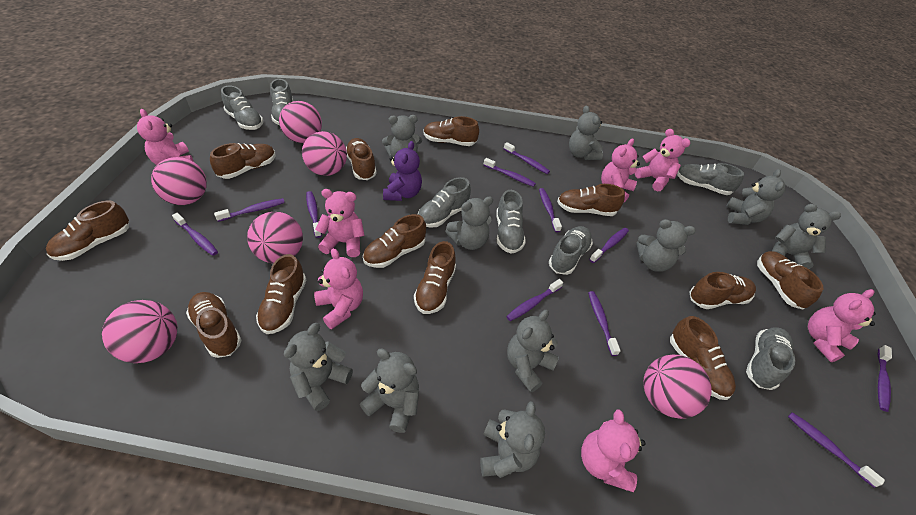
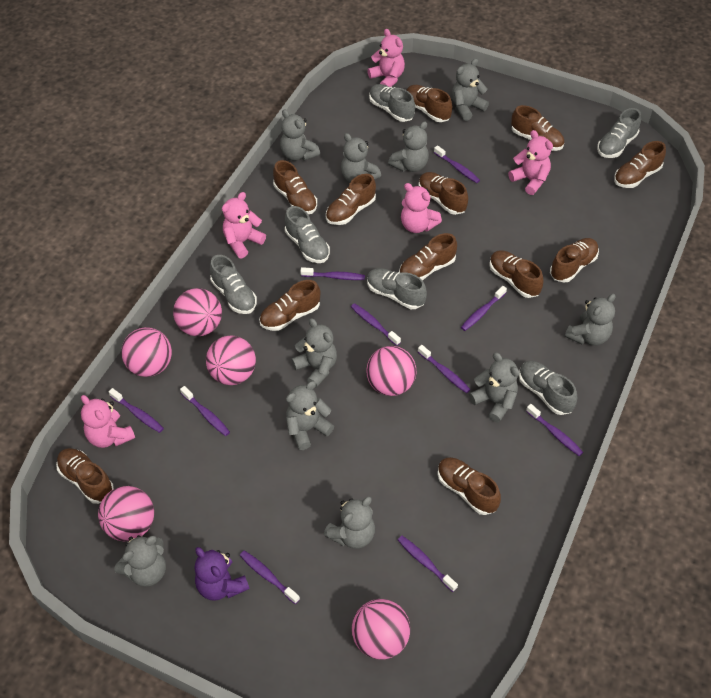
grey shoe: 7 -> 6
pink teddy bear: 7 -> 5
purple toothbrush: 11 -> 10

